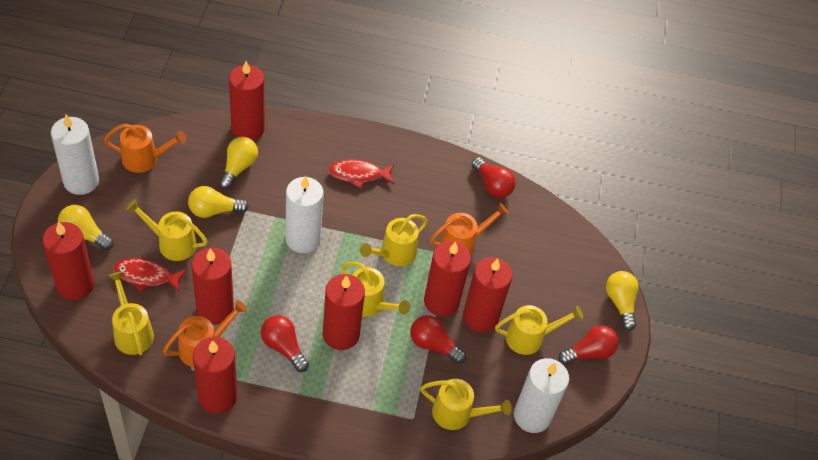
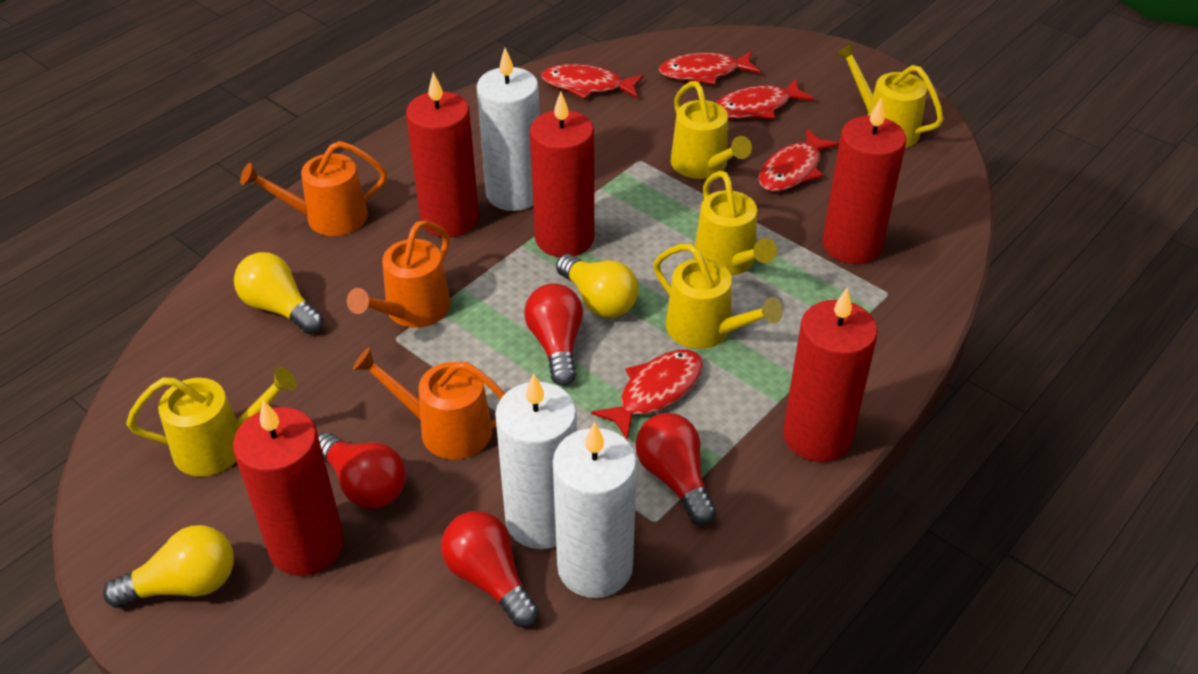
red candle: 7 -> 5
red fish: 2 -> 5
yellow light bulb: 4 -> 3
yellow watering can: 6 -> 5

